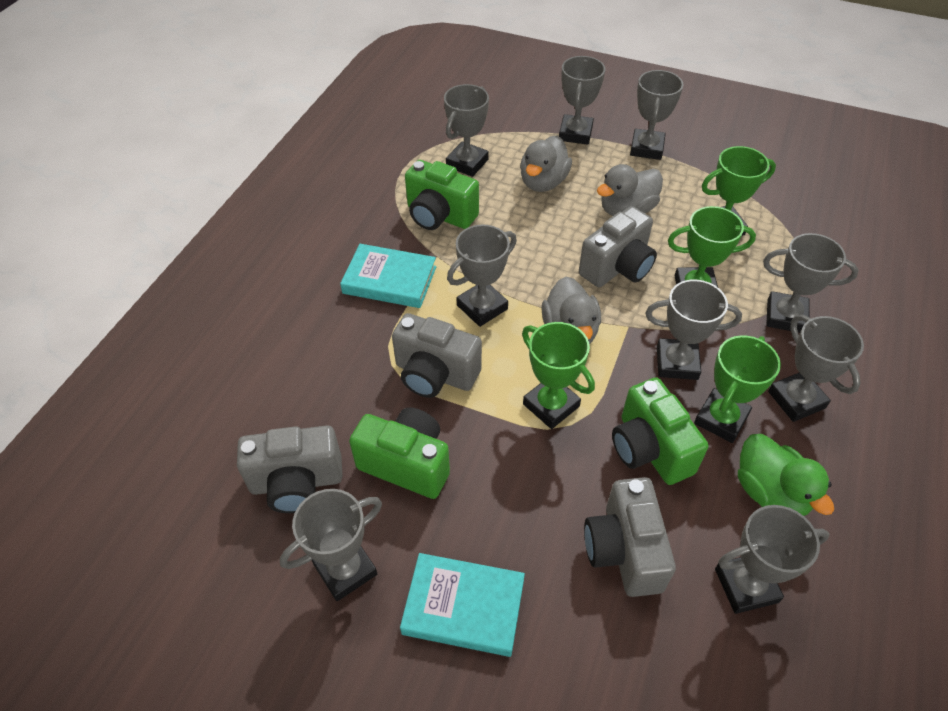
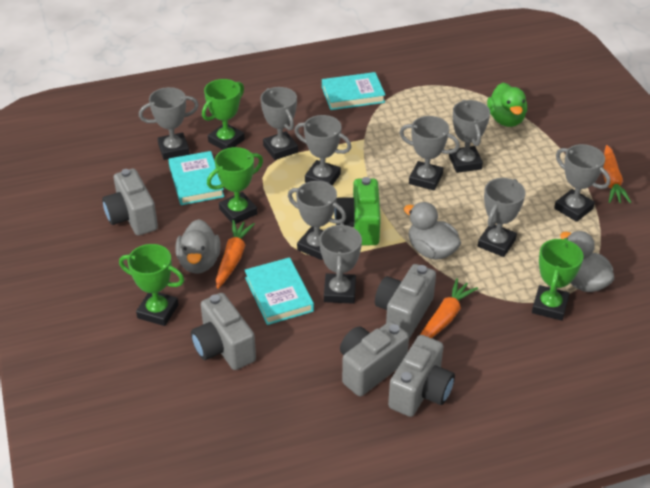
green camera: 3 -> 1
grey camera: 4 -> 5
orange carrot: 0 -> 3
turquoise book: 2 -> 3

